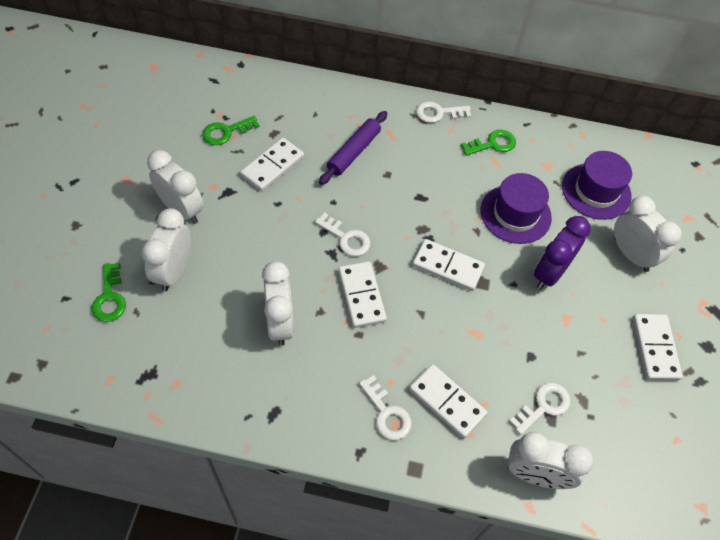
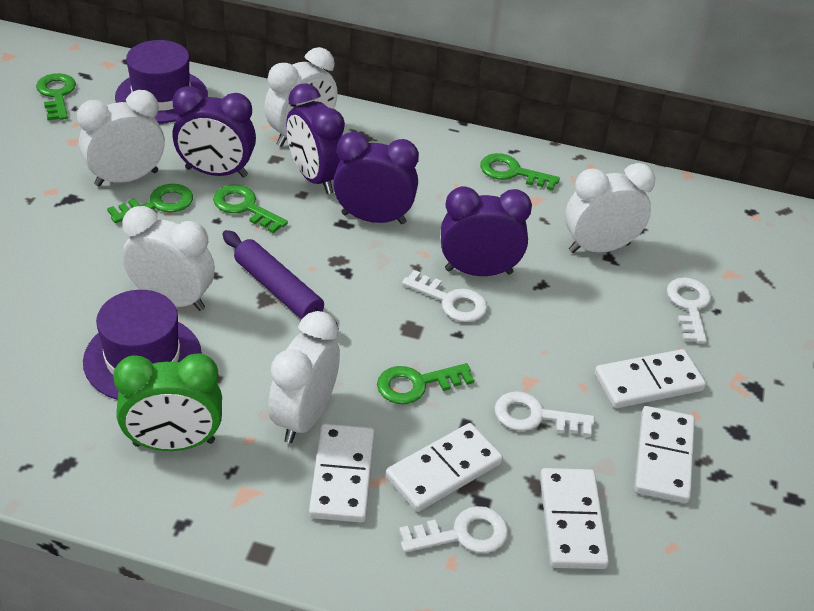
green clock: 0 -> 1
green key: 3 -> 5
purple clock: 1 -> 4

